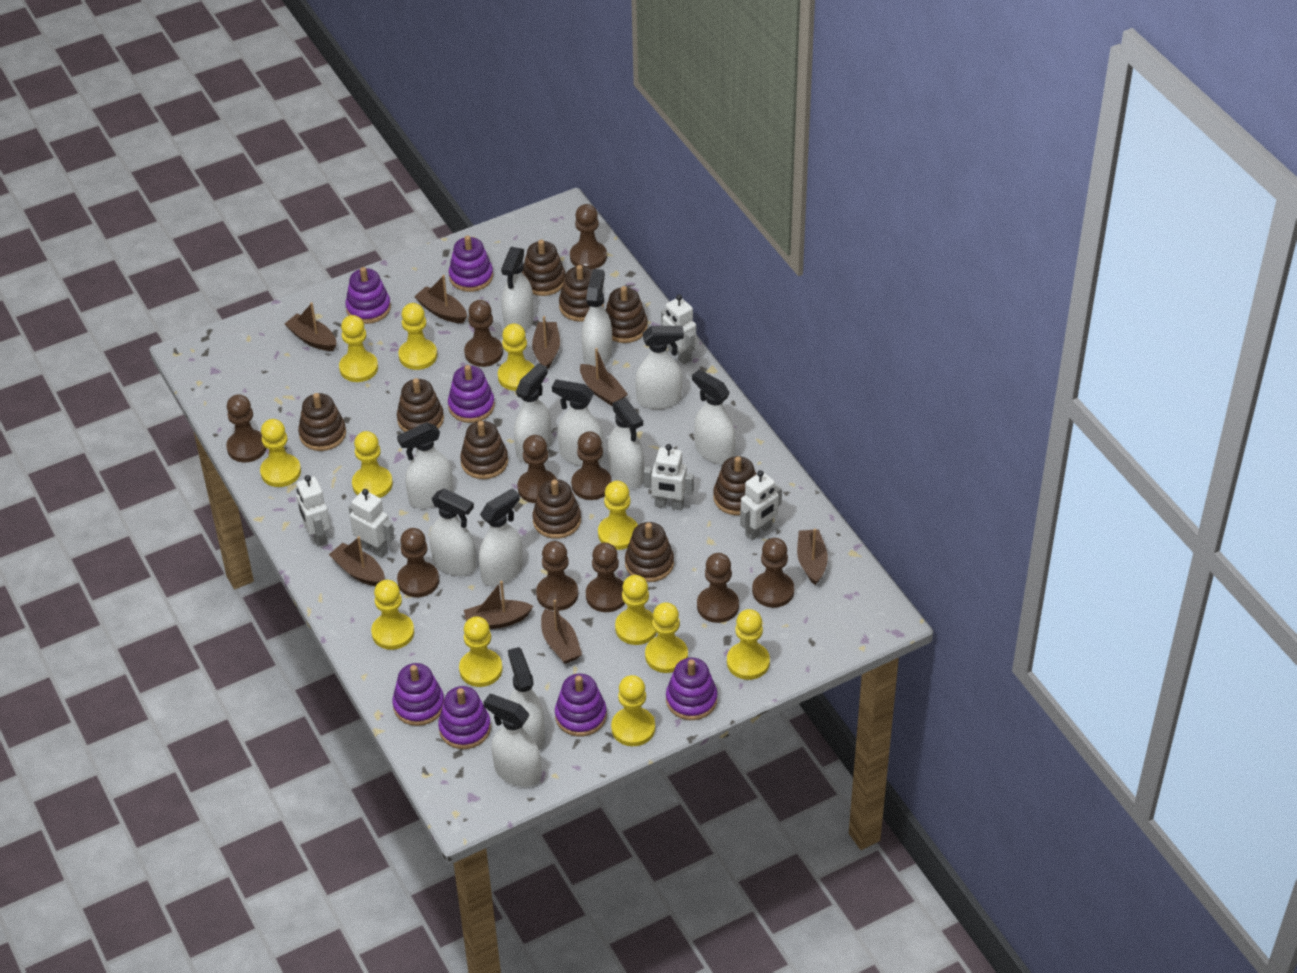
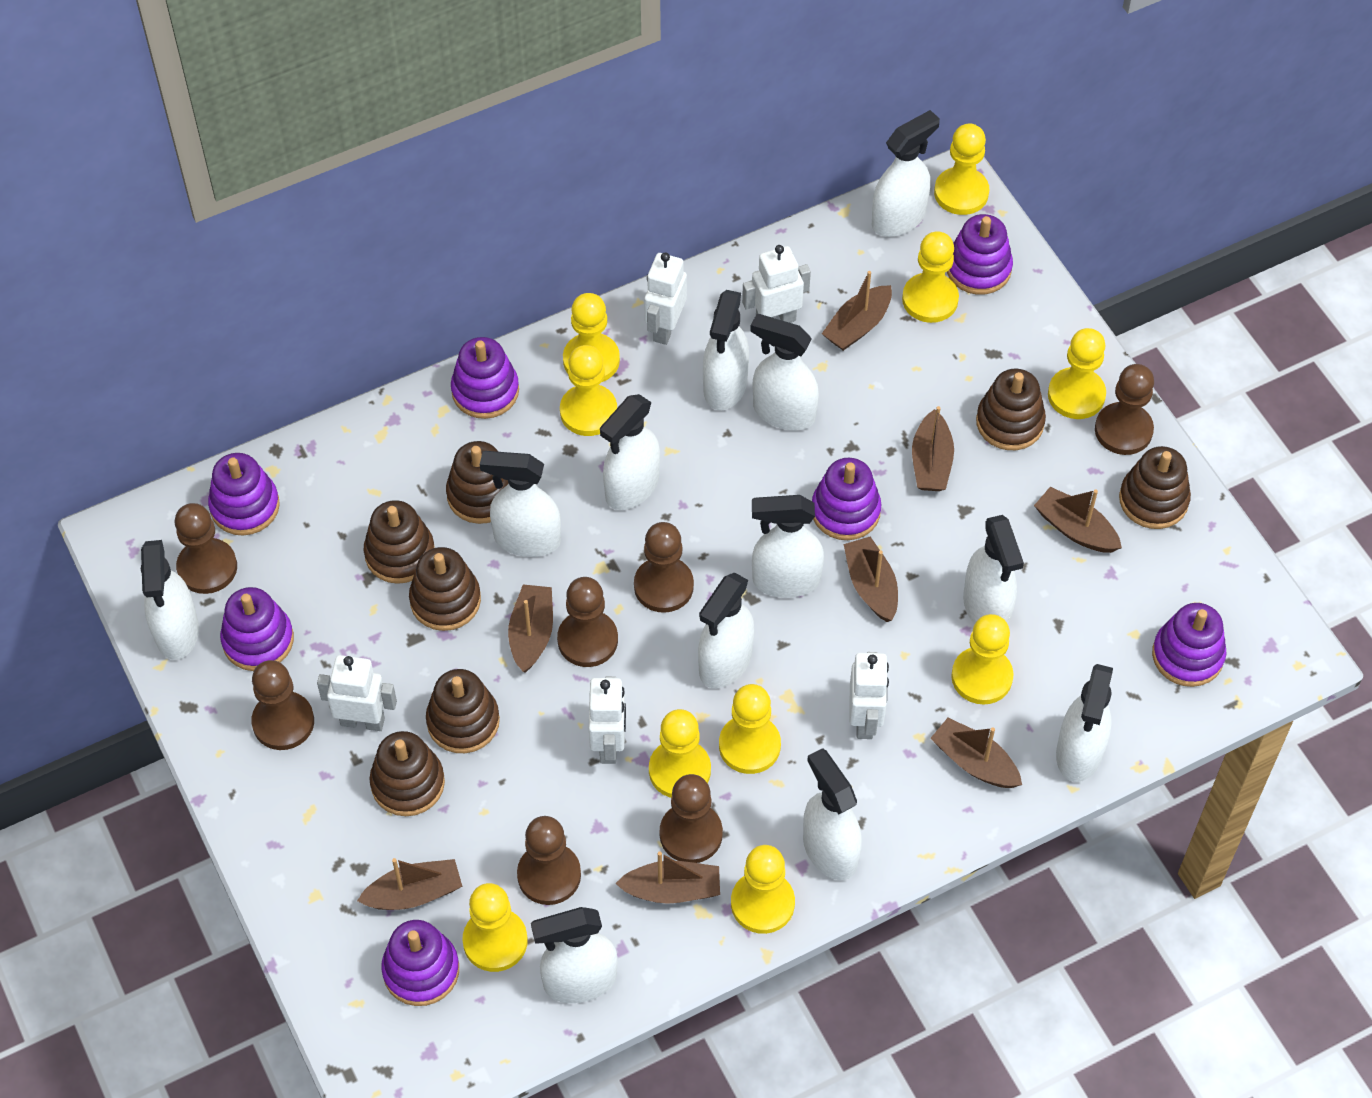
brown pawn: 10 -> 7
brown stacking toy: 9 -> 7
yellow pawn: 12 -> 10

